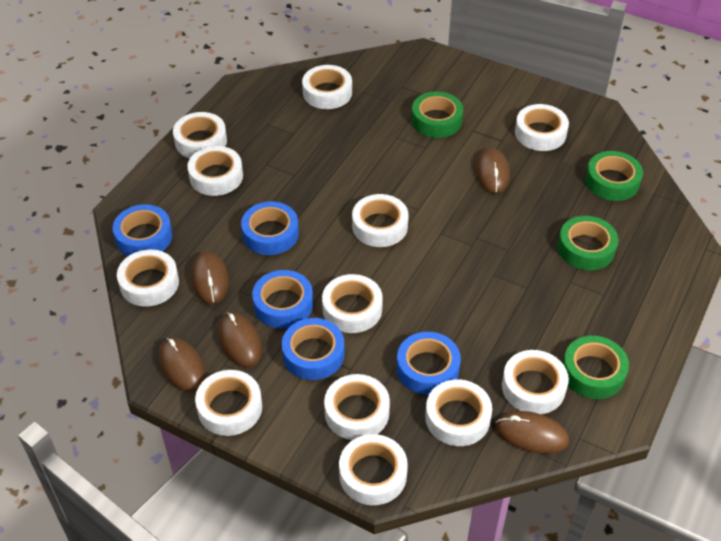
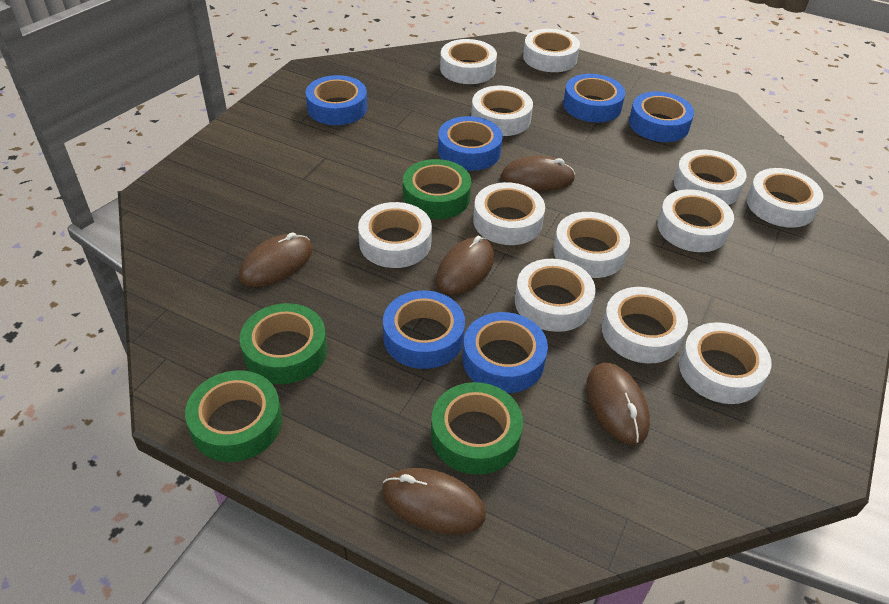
blue tape: 5 -> 6

